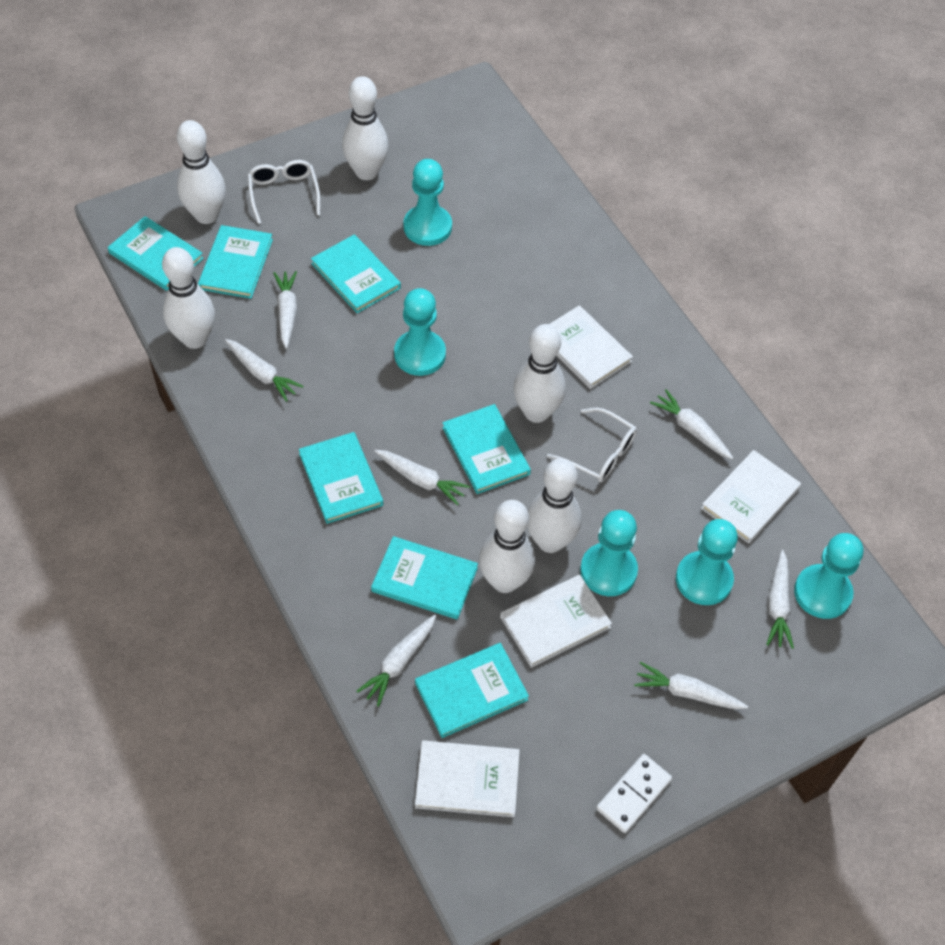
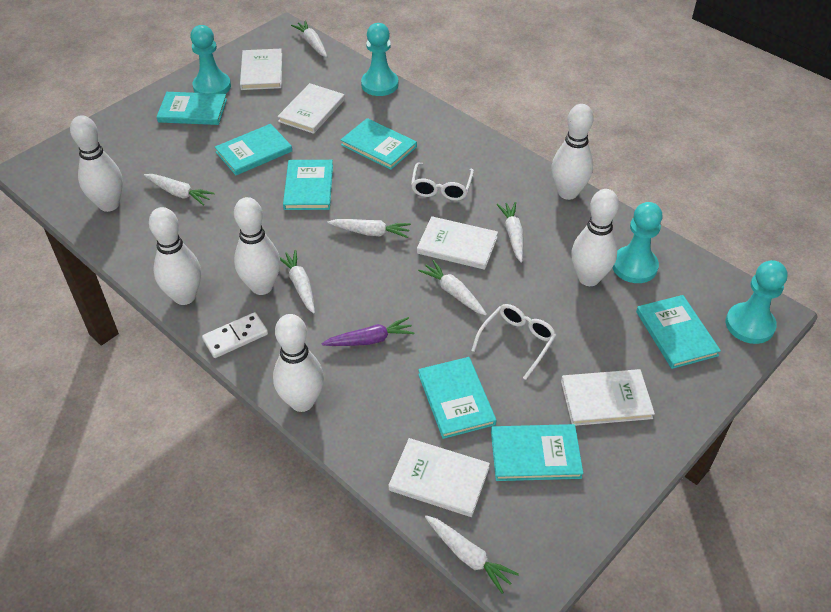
purple carrot: 0 -> 1
turquoise pawn: 5 -> 4
white book: 4 -> 5

